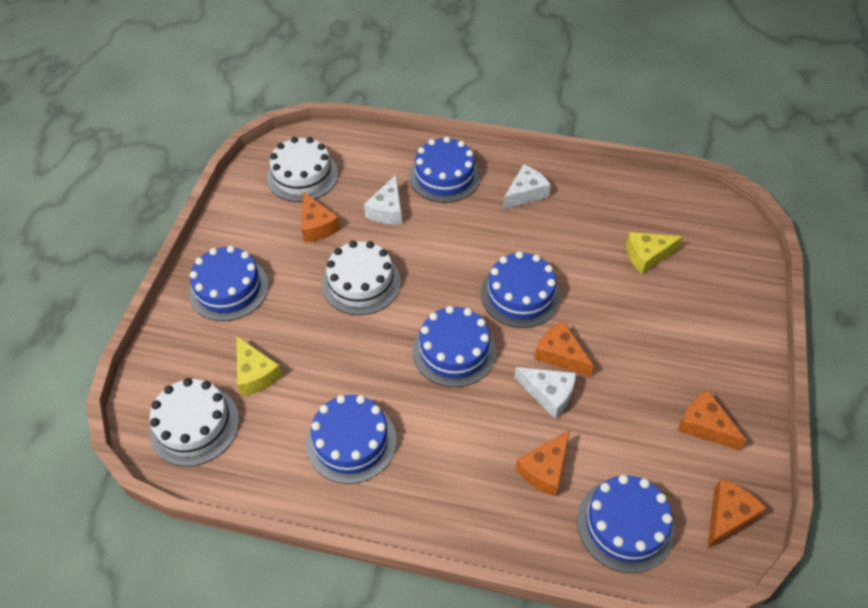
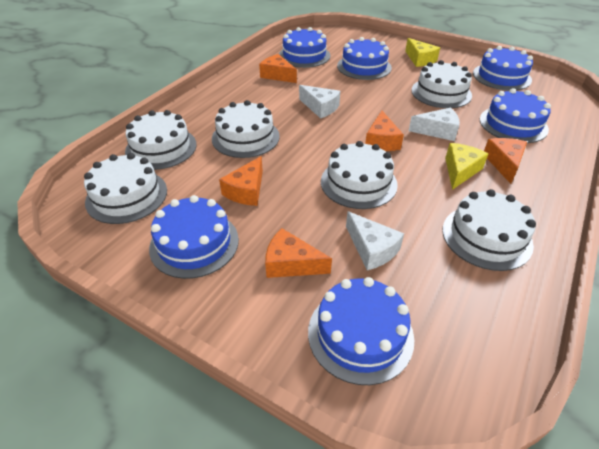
white cake: 3 -> 6

